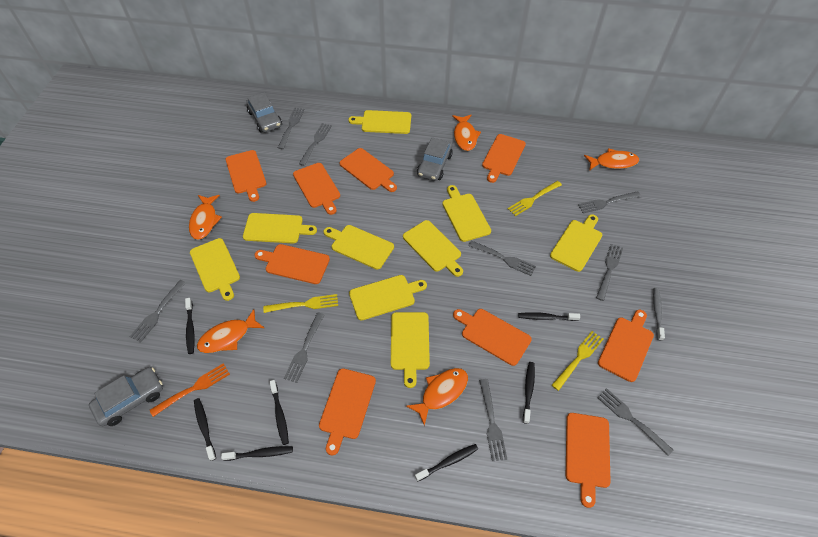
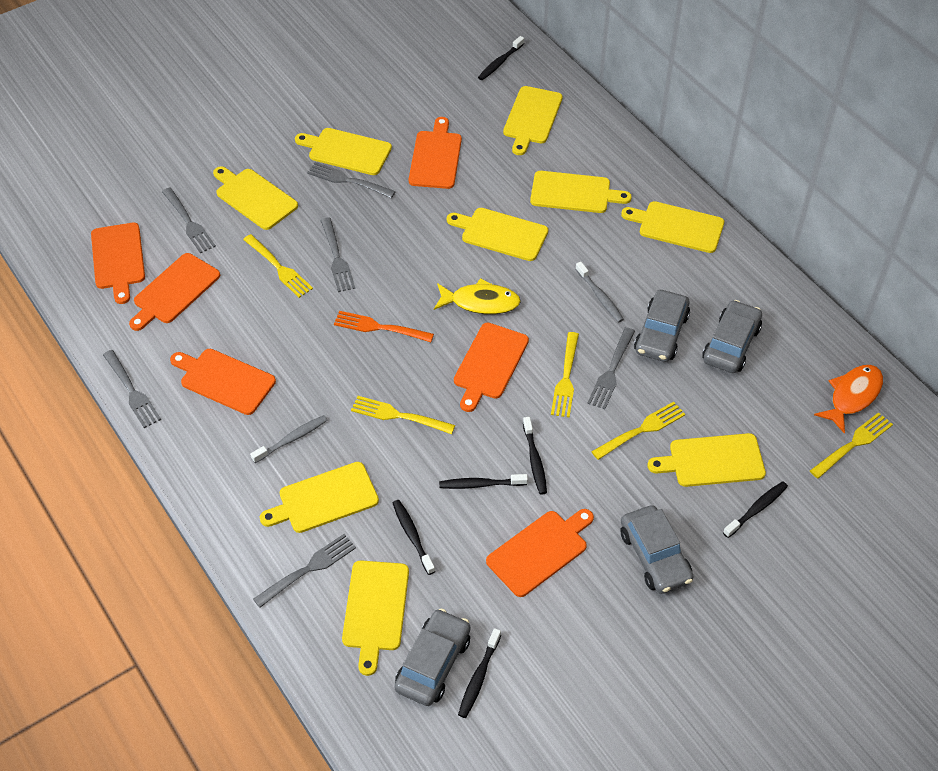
black toothbrush: 7 -> 6
grey car: 3 -> 4
grey fork: 9 -> 6
grey toothbrush: 1 -> 2
orange cutting board: 9 -> 6
orange fish: 5 -> 1
yellow fish: 0 -> 1
yellow fork: 3 -> 5

